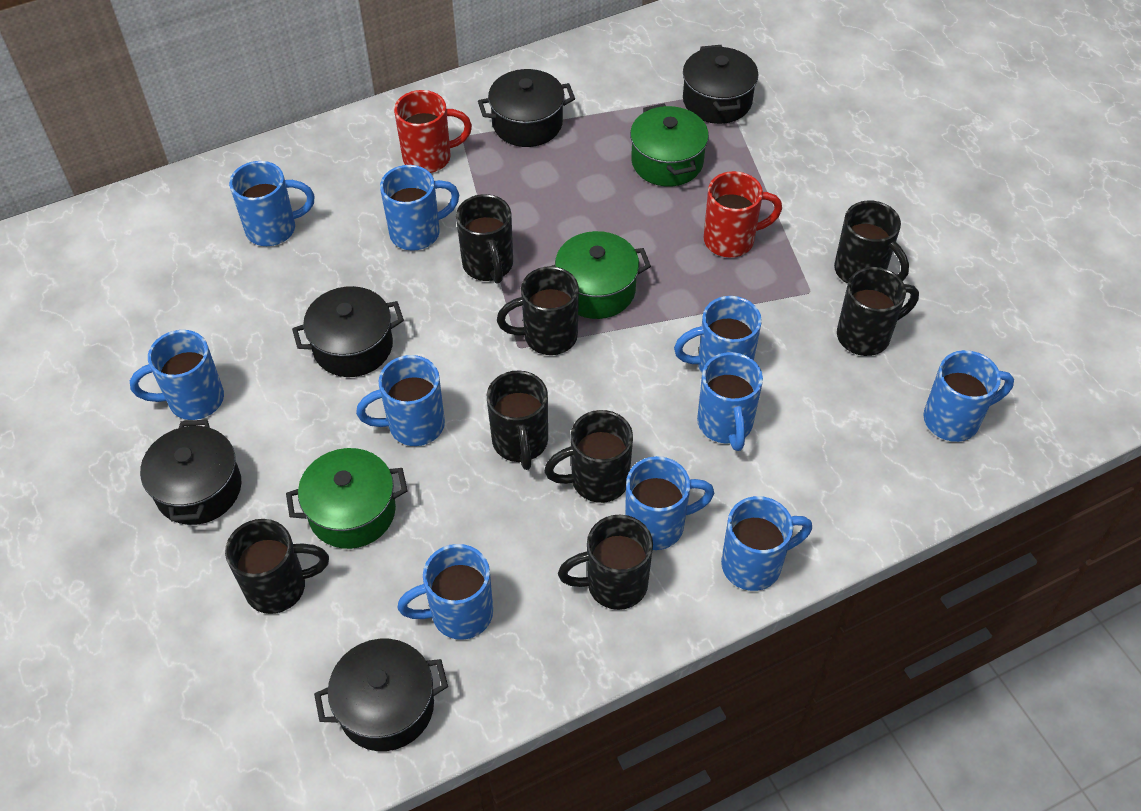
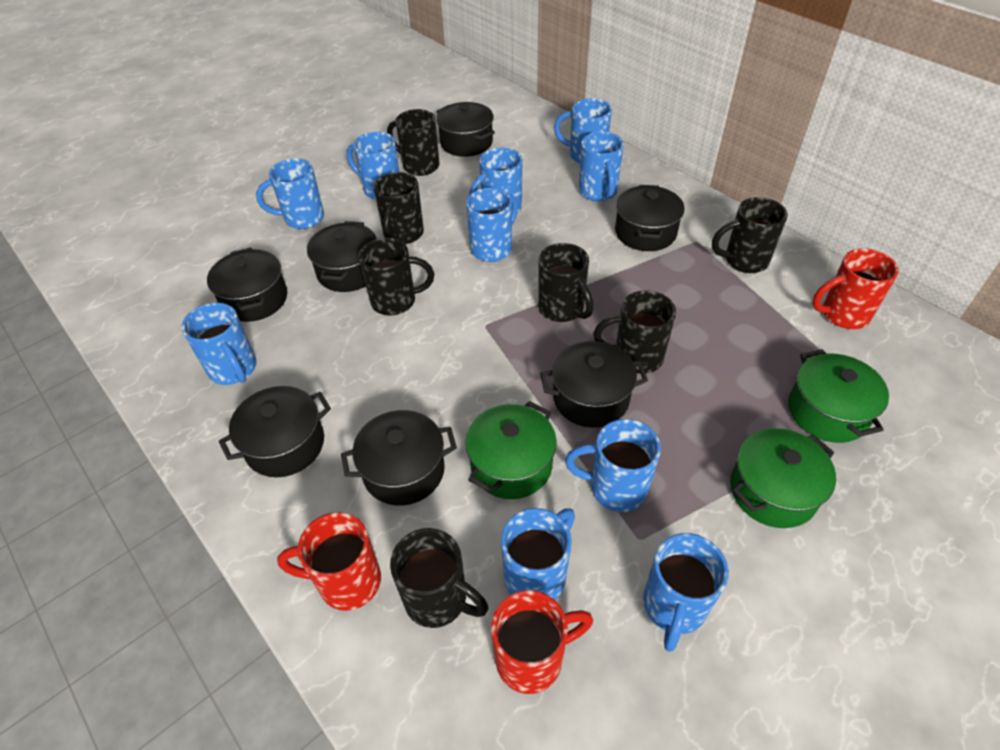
black mug: 8 -> 7
black pot: 5 -> 7
red mug: 2 -> 3

